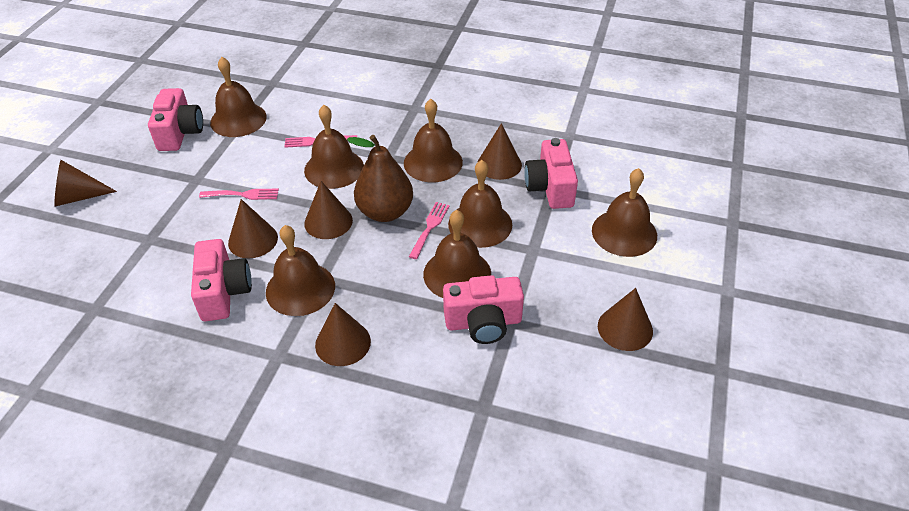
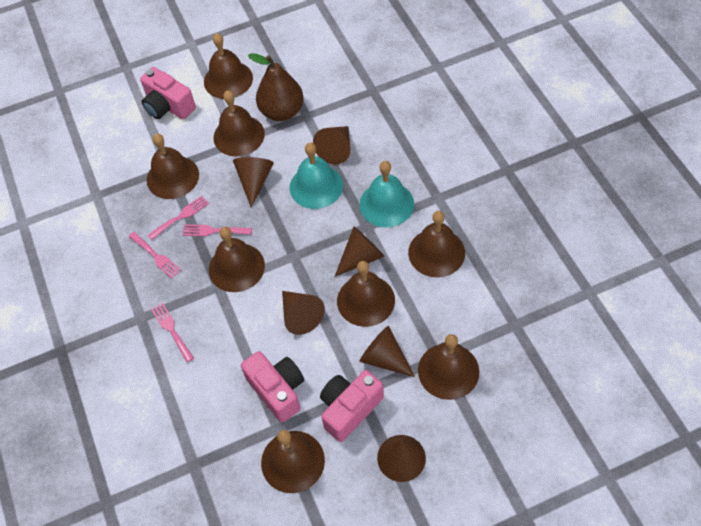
brown bell: 7 -> 8
pink camera: 4 -> 3
pink fork: 3 -> 4
turquoise bell: 0 -> 2

